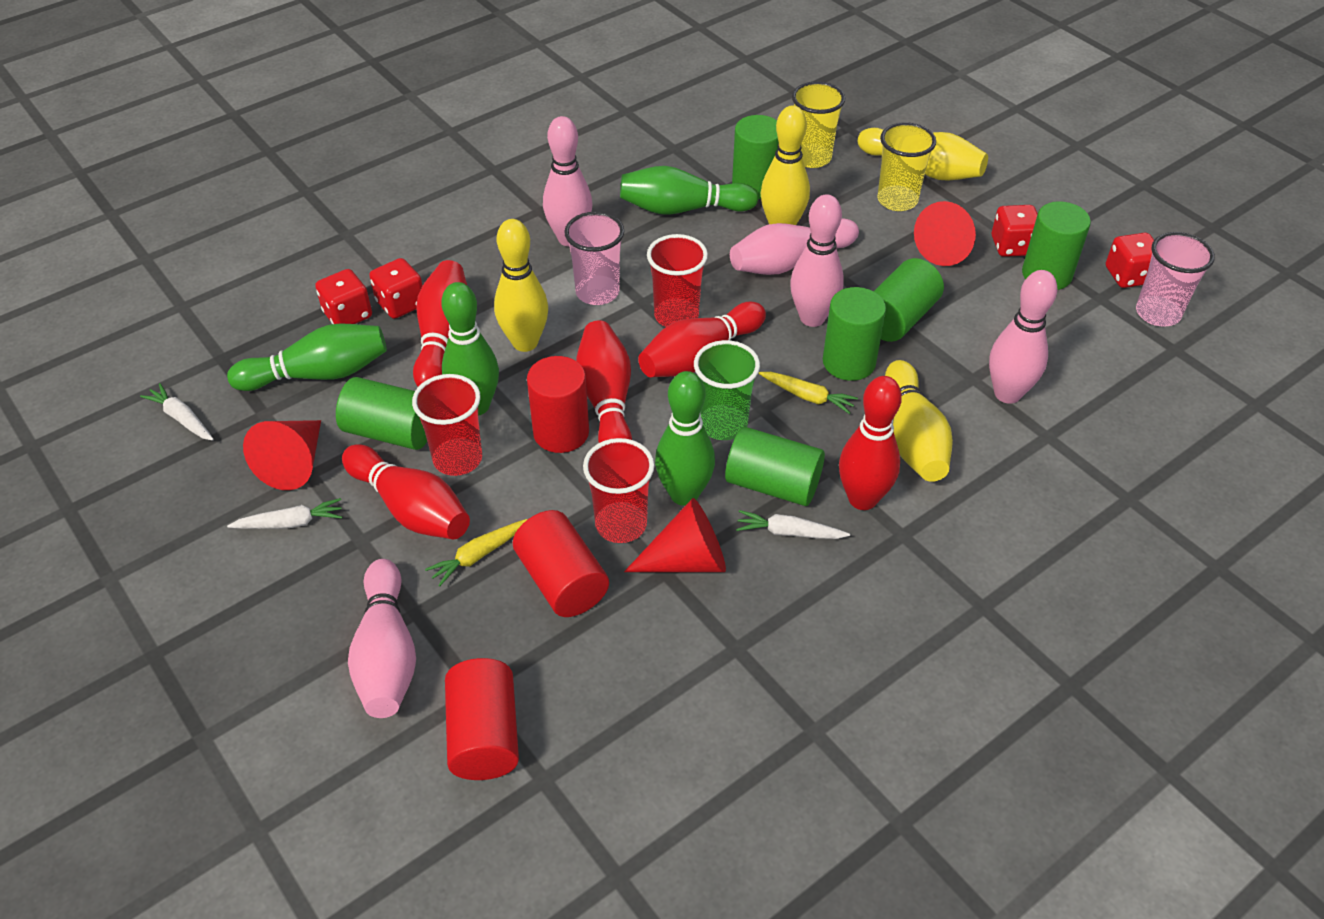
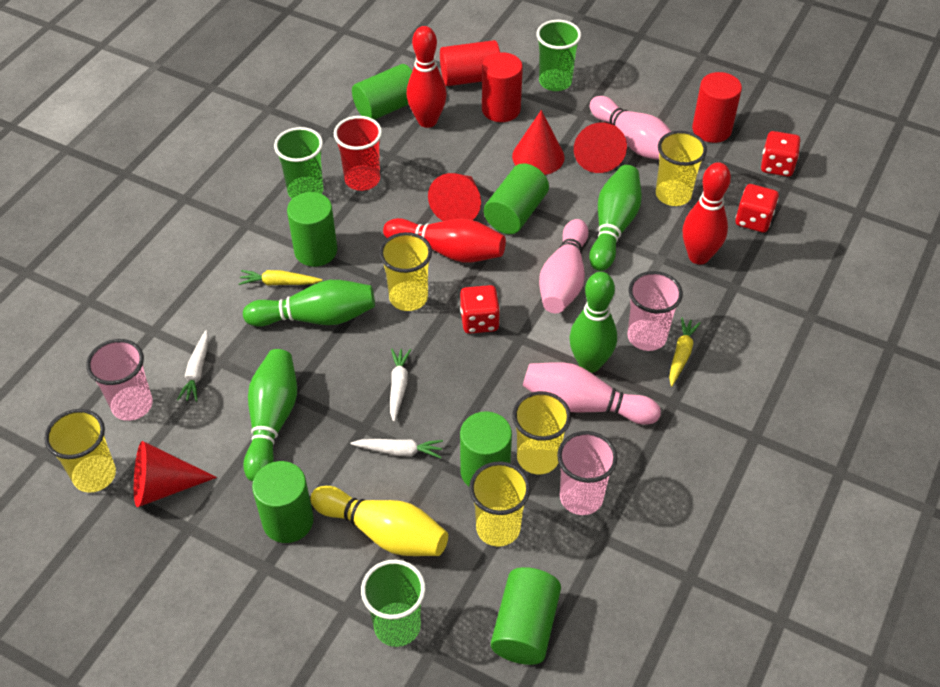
green cup: 1 -> 3
pink bowling pin: 5 -> 3
pink cup: 2 -> 3
red bowling pin: 5 -> 3
red cone: 3 -> 4
red cup: 3 -> 1
red dice: 4 -> 3
yellow bowling pin: 4 -> 1
yellow cup: 2 -> 5

